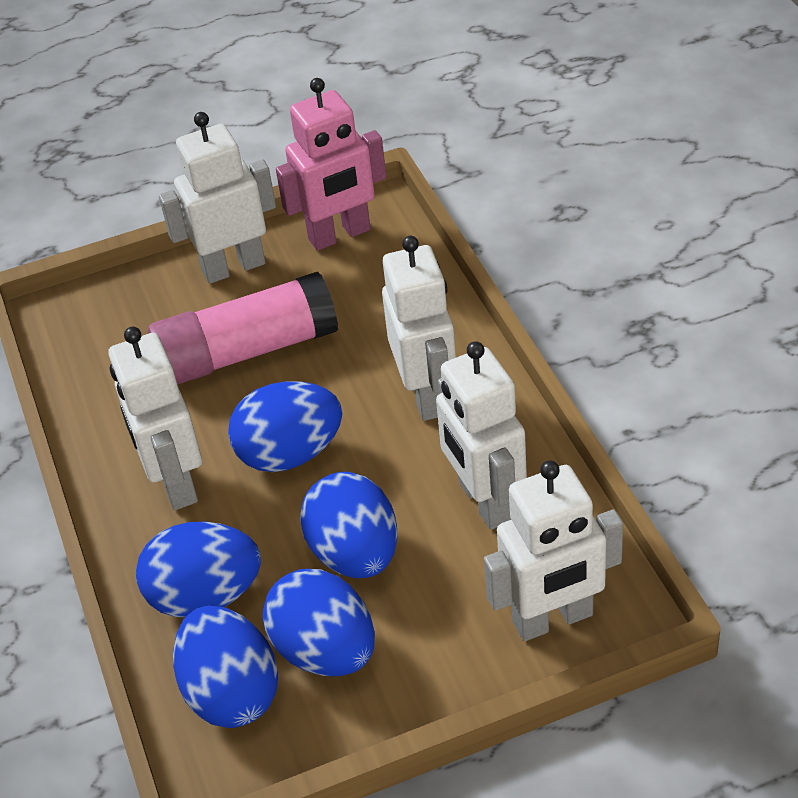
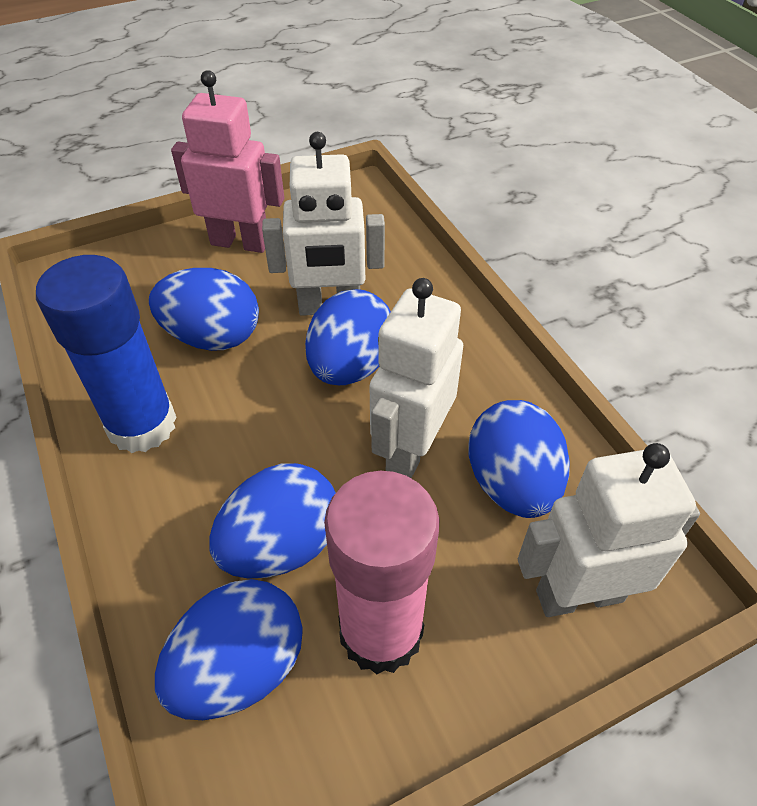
blue glue stick: 0 -> 1
white robot: 5 -> 3

